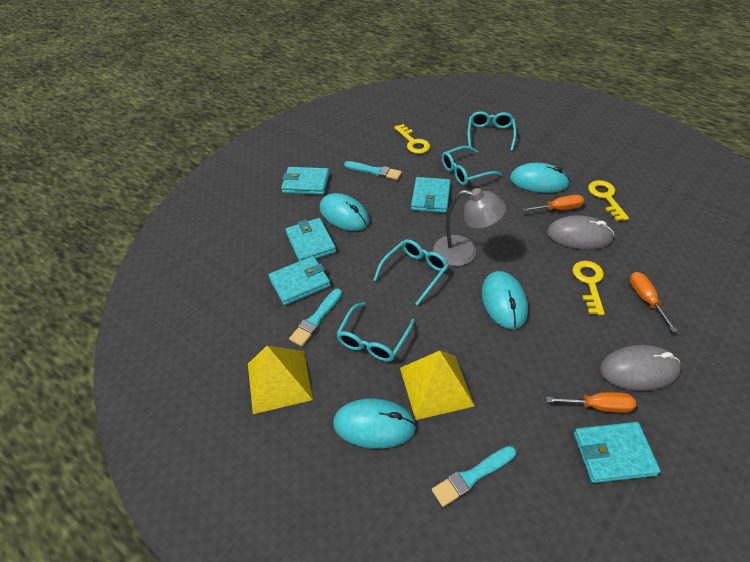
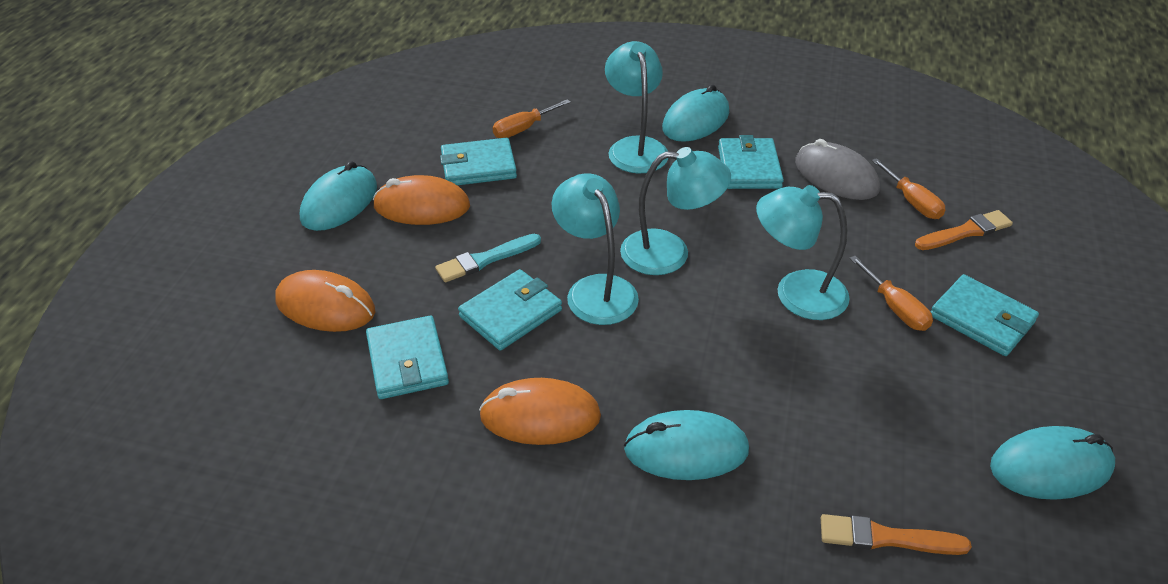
grey lamp: 1 -> 0
grey mouse: 2 -> 1
orange brush: 0 -> 2
orange mouse: 0 -> 3
turquoise brush: 3 -> 1
turquoise glasses: 4 -> 0
turquoise lamp: 0 -> 4
yellow key: 3 -> 0
yellow pyramid: 2 -> 0

